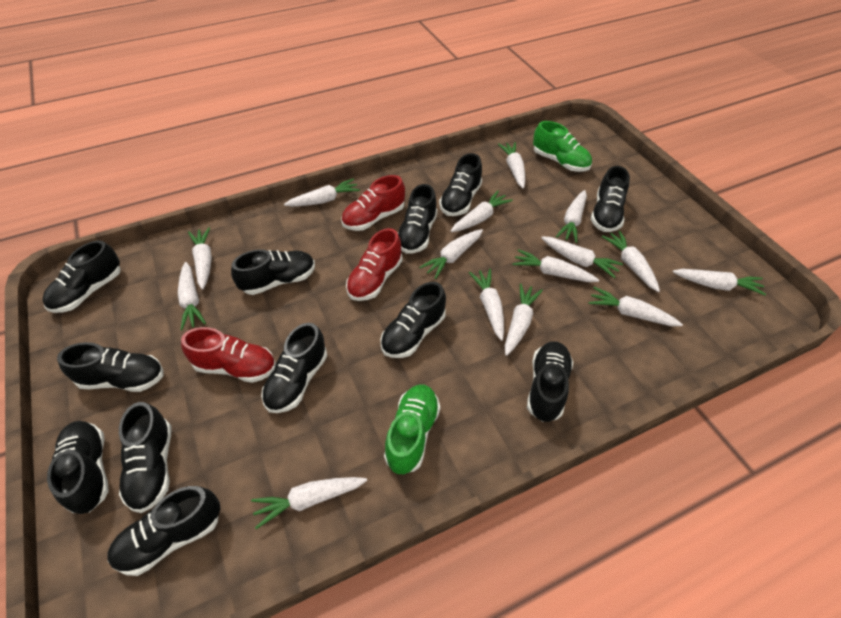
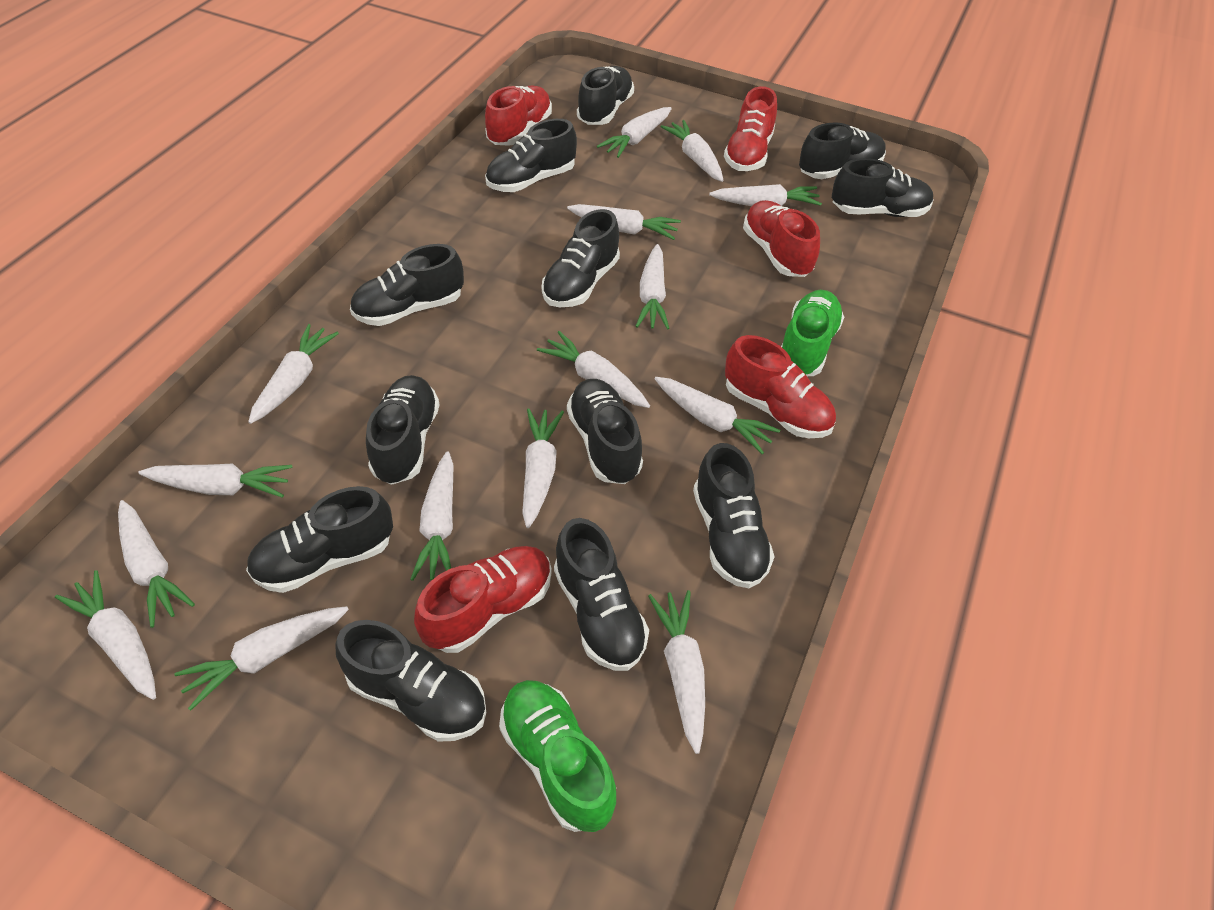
red shoe: 3 -> 5

